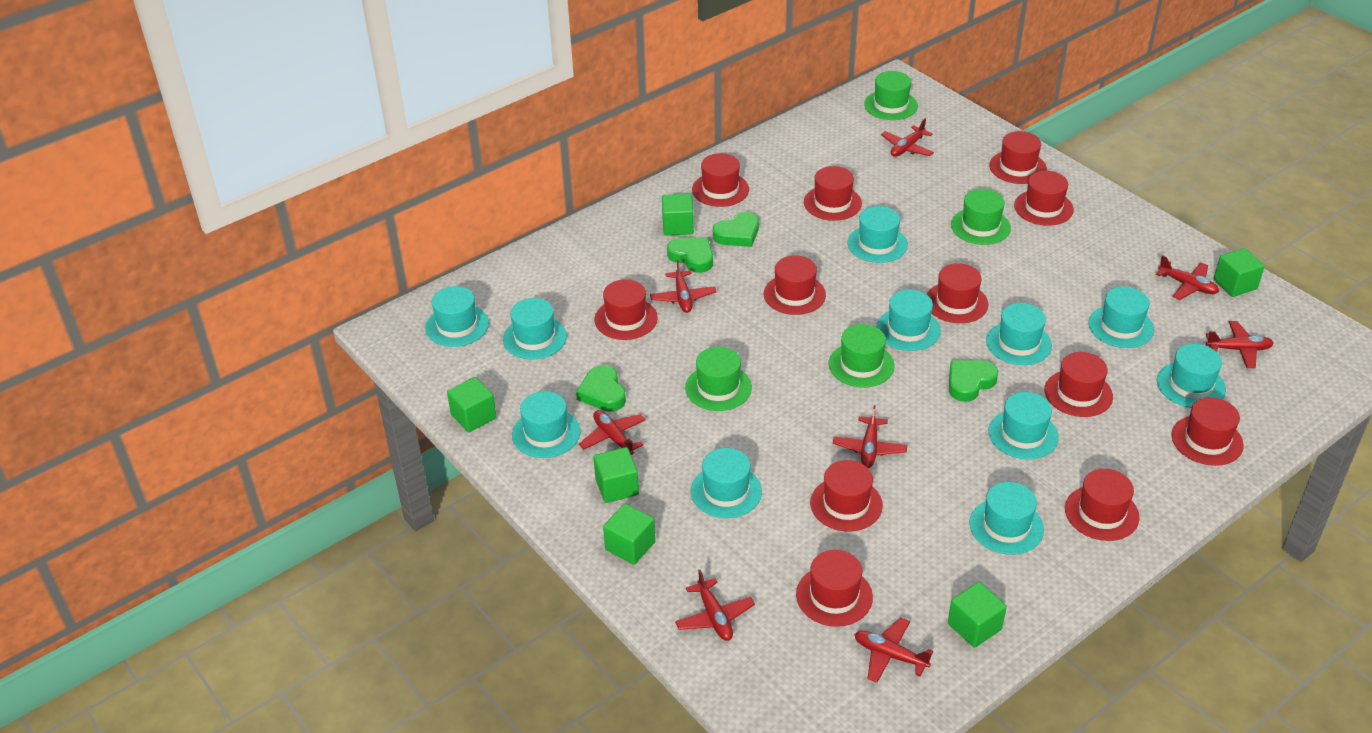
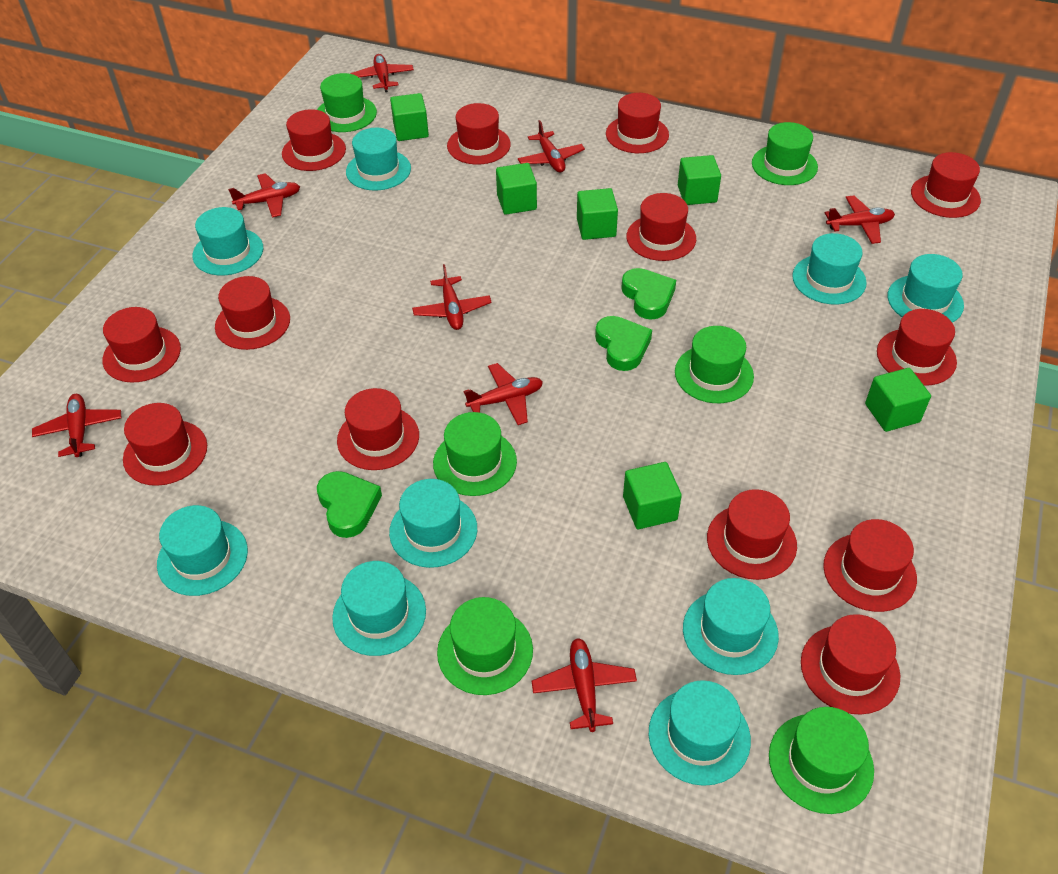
green hat: 4 -> 6
green heart: 4 -> 3
red hat: 12 -> 13
turquoise hat: 11 -> 9

